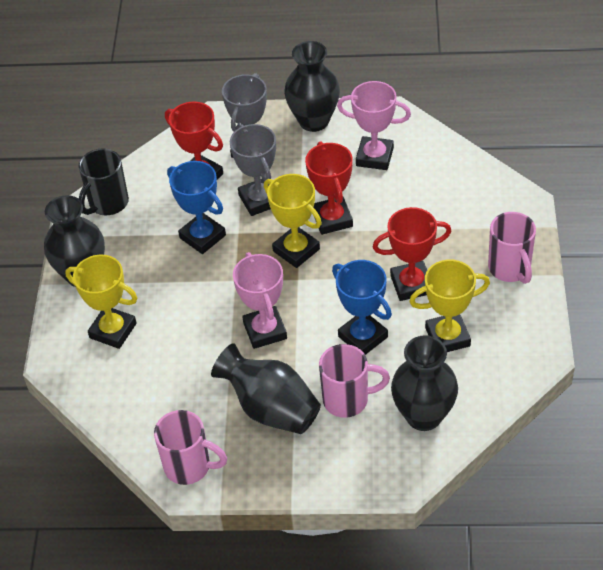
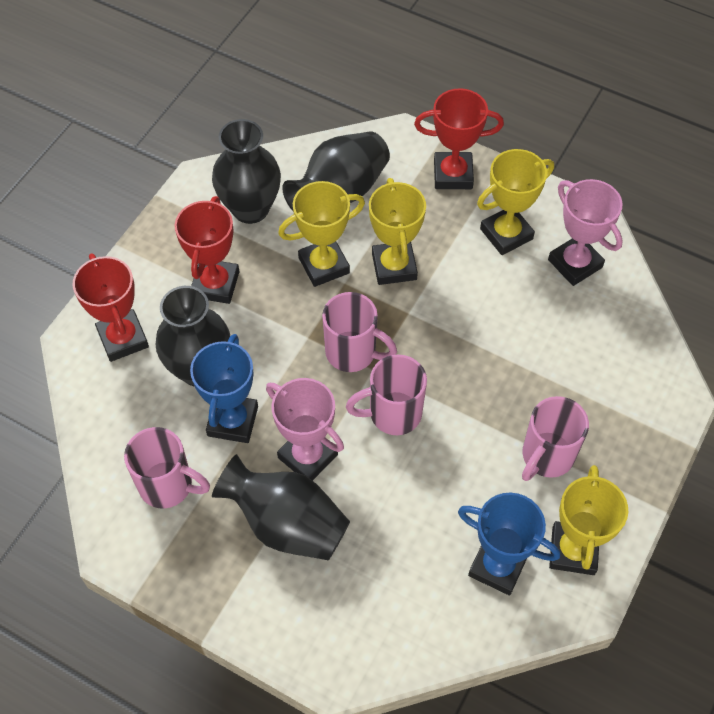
black mug: 1 -> 0
grey trophy: 2 -> 0
pink mug: 3 -> 4
yellow trophy: 3 -> 4

